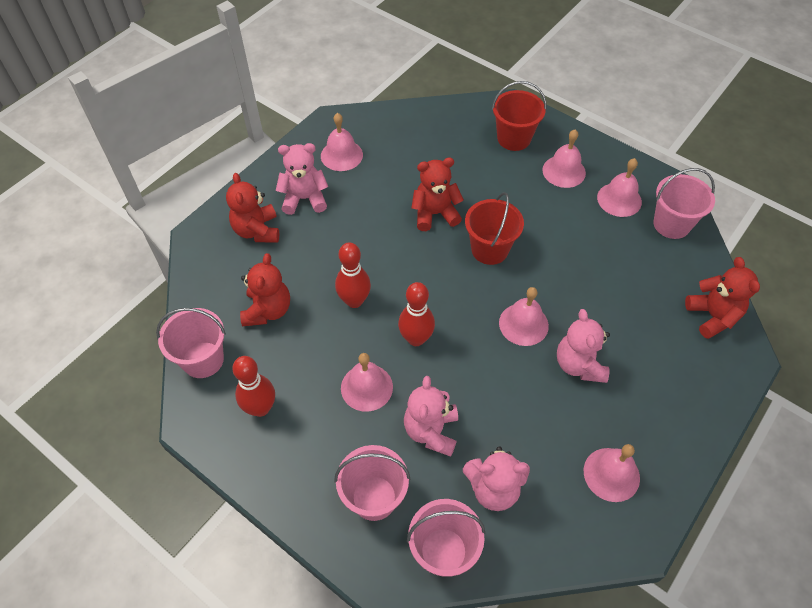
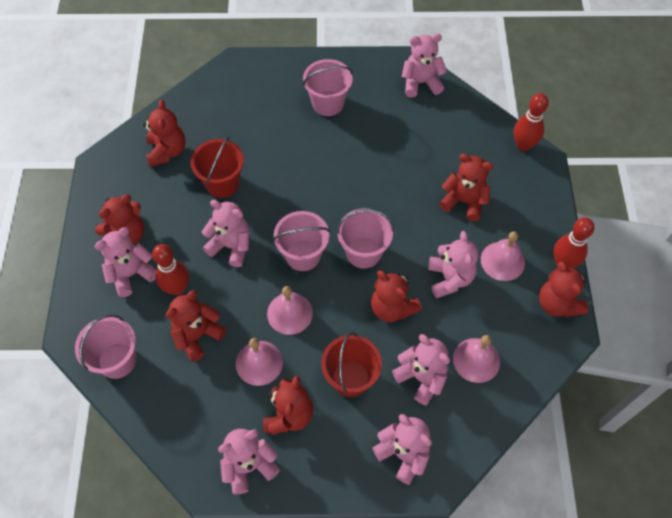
pink bell: 6 -> 4
pink teddy bear: 4 -> 7
red teddy bear: 4 -> 7

